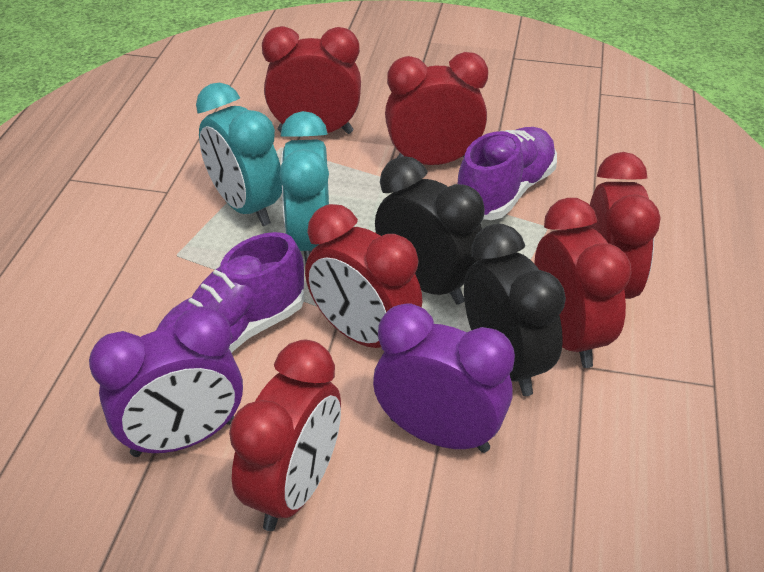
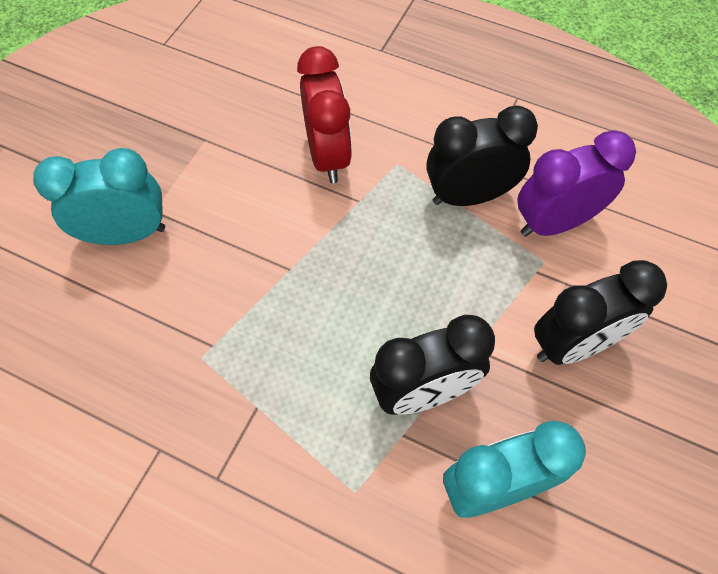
black clock: 2 -> 3
purple clock: 2 -> 1
purple shoe: 2 -> 0
red clock: 6 -> 1

